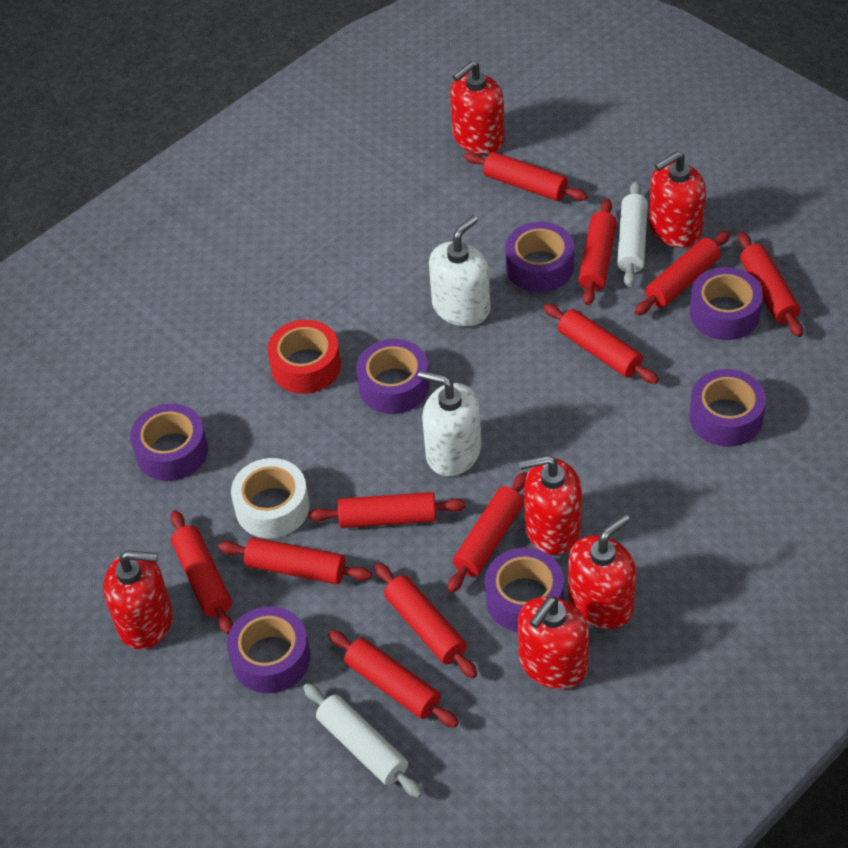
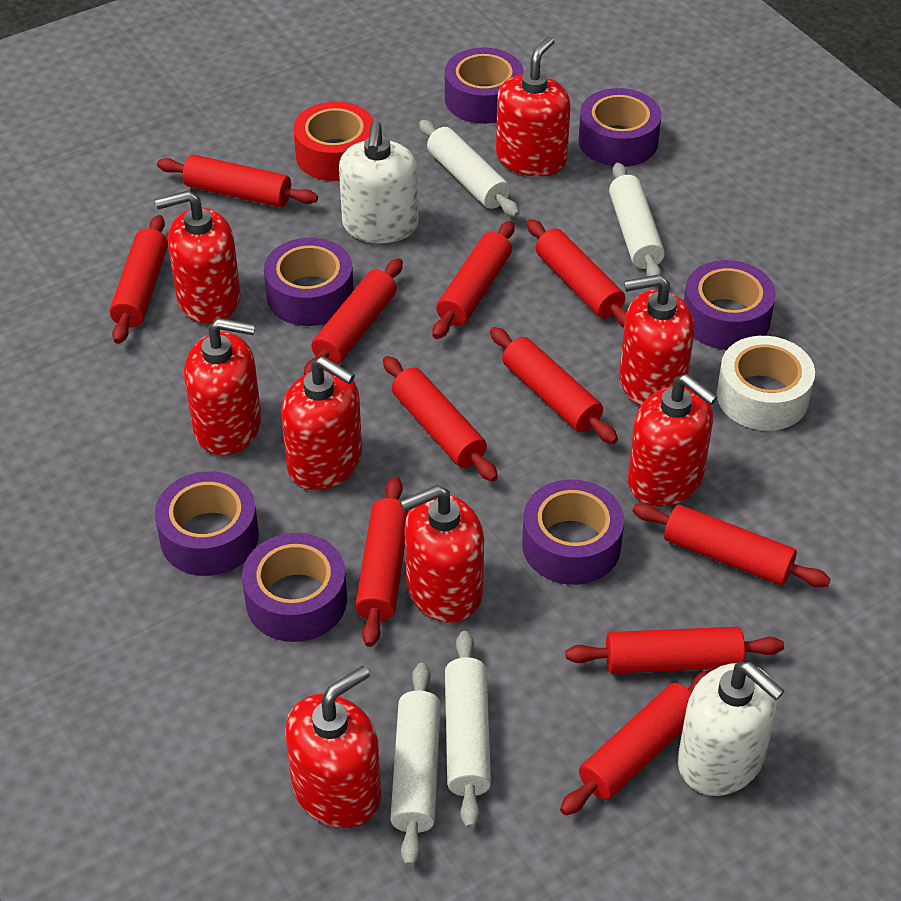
red soap dispenser: 6 -> 8
white rolling pin: 2 -> 4

